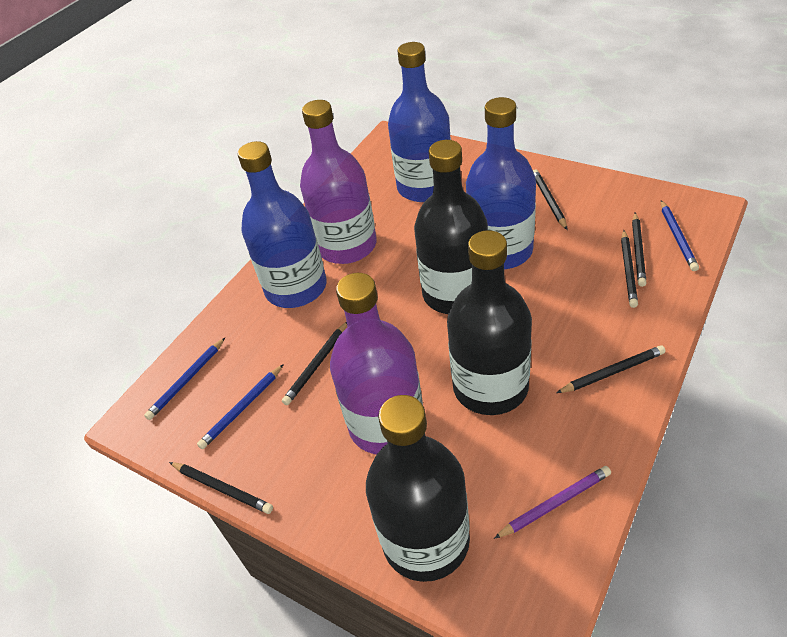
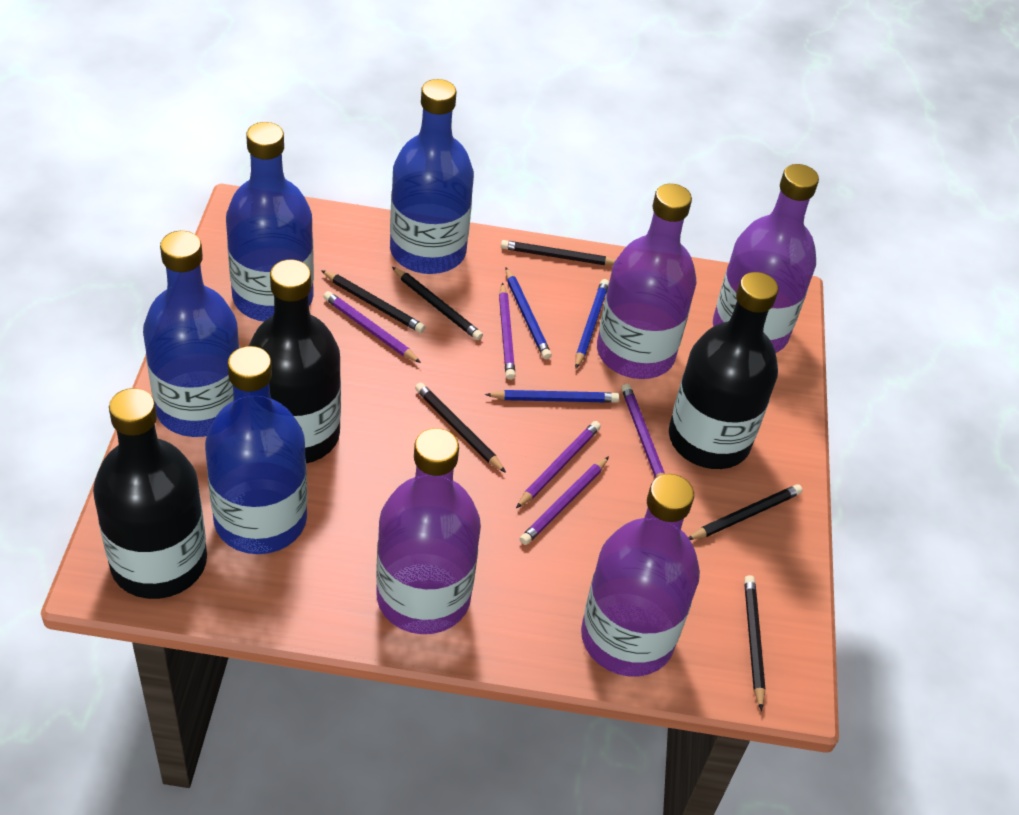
blue bottle: 3 -> 4
purple bottle: 2 -> 4
purple pencil: 1 -> 5

